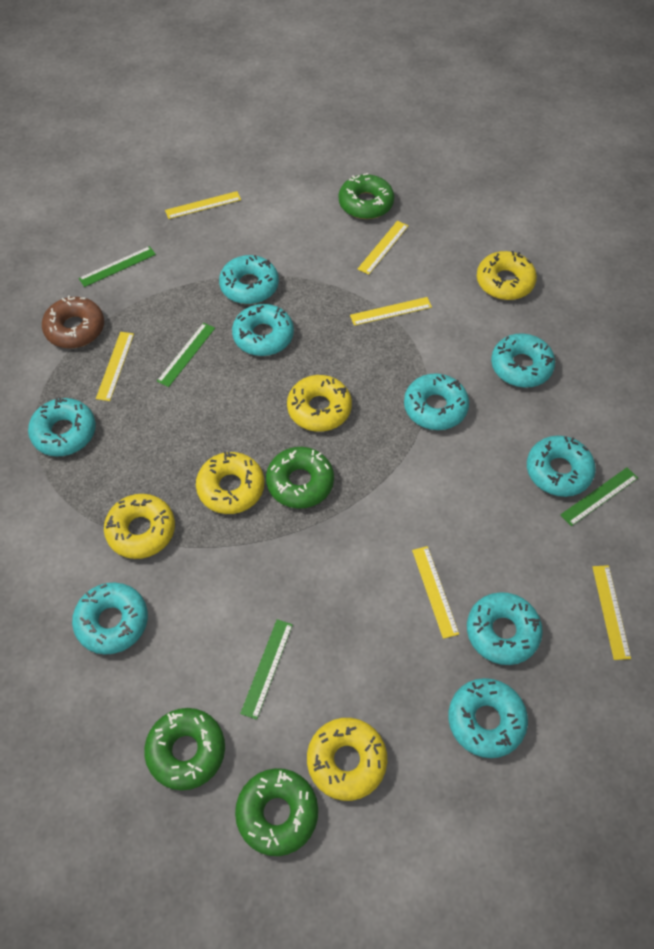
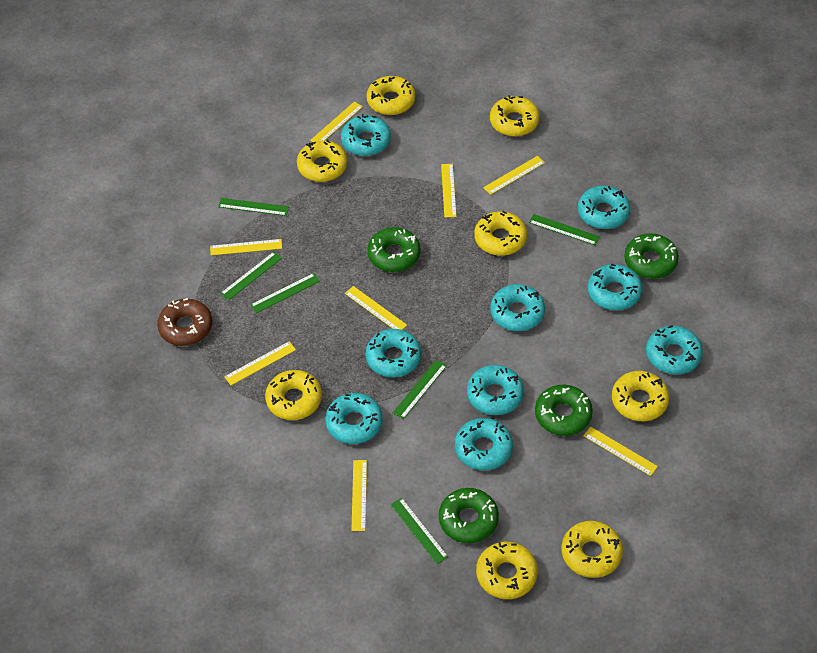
green ruler: 4 -> 6
yellow donut: 5 -> 8
yellow ruler: 6 -> 8

